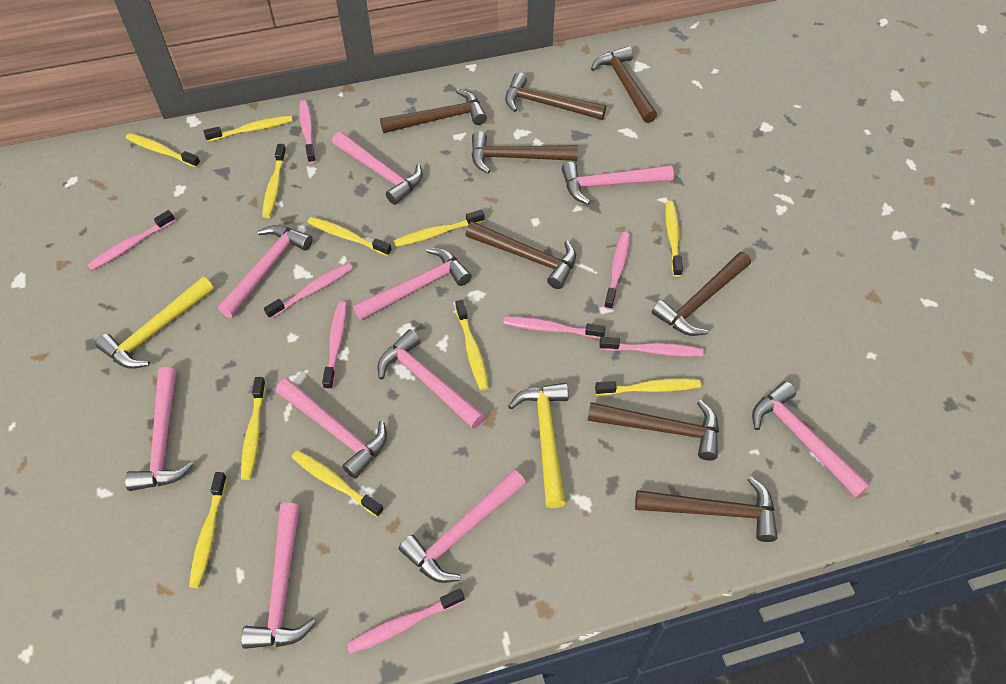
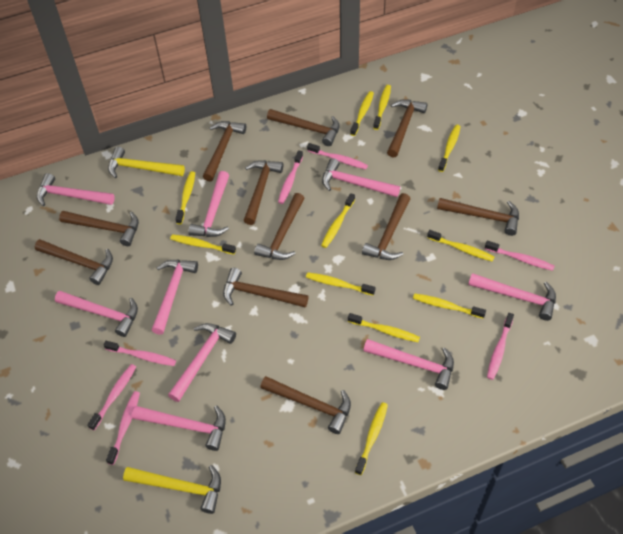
brown hammer: 8 -> 11
pink hammer: 10 -> 9
pink toothbrush: 8 -> 7

